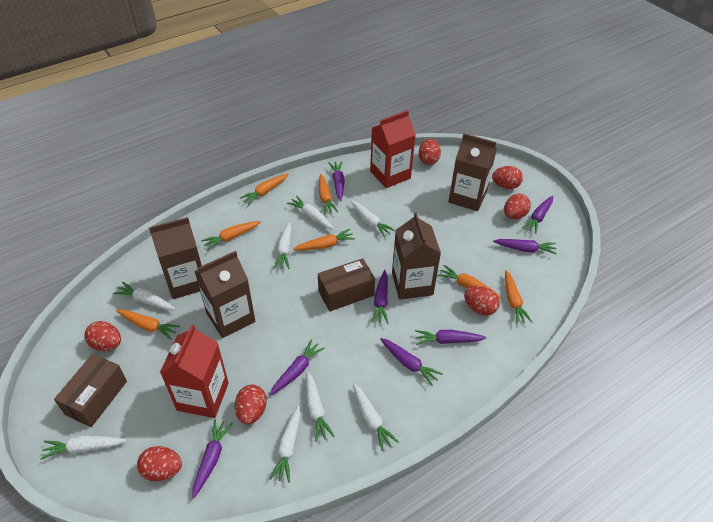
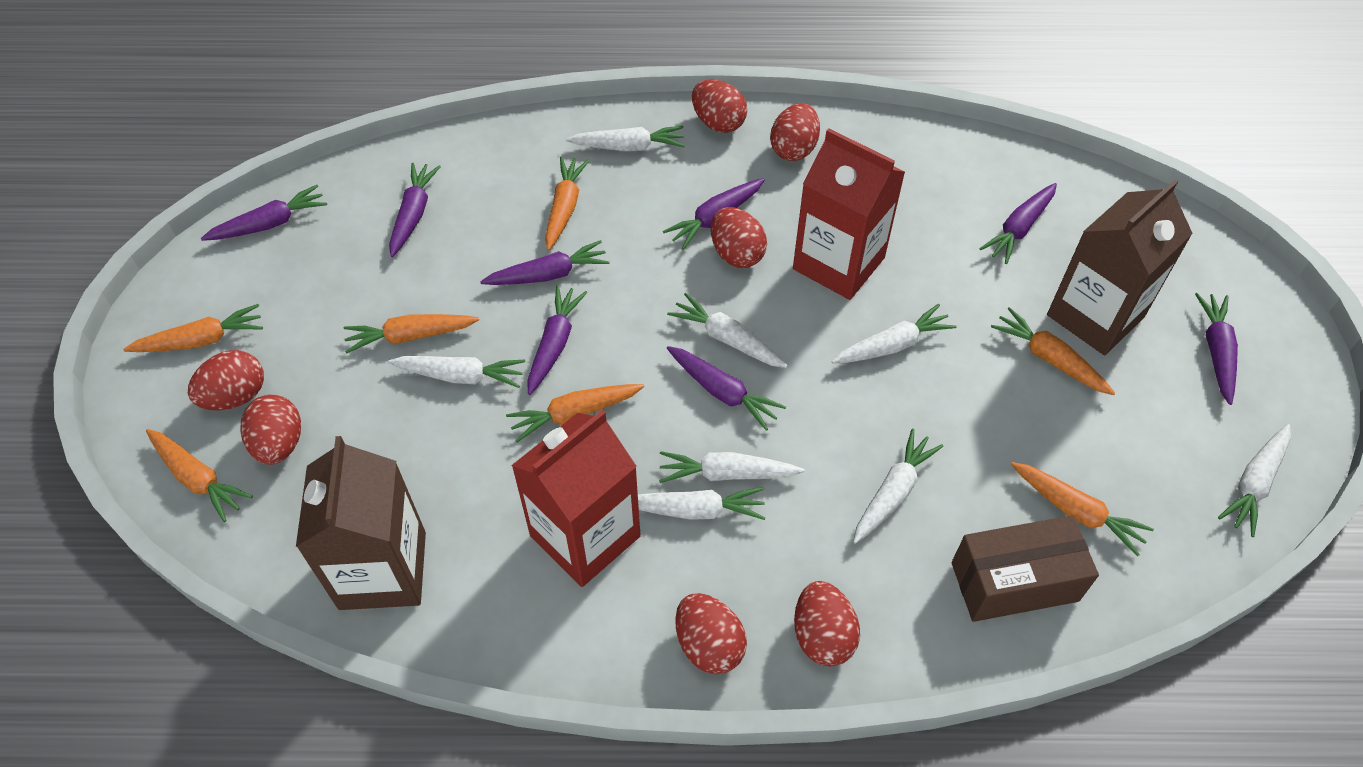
brown box: 2 -> 1
brown carton: 4 -> 2

